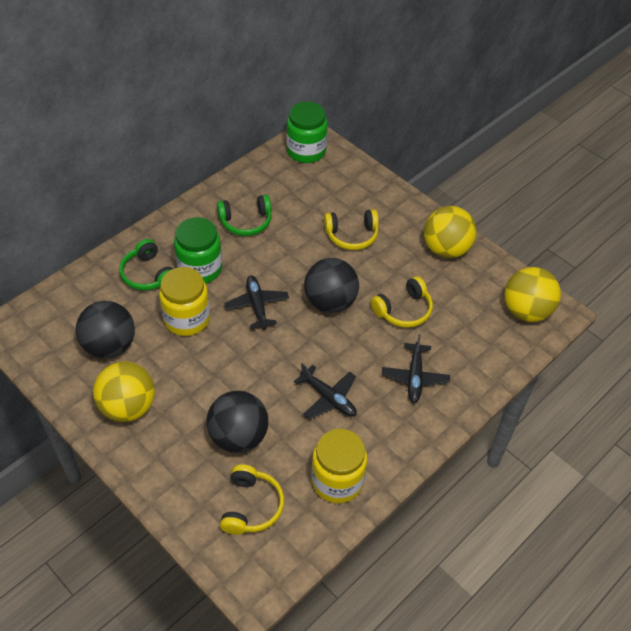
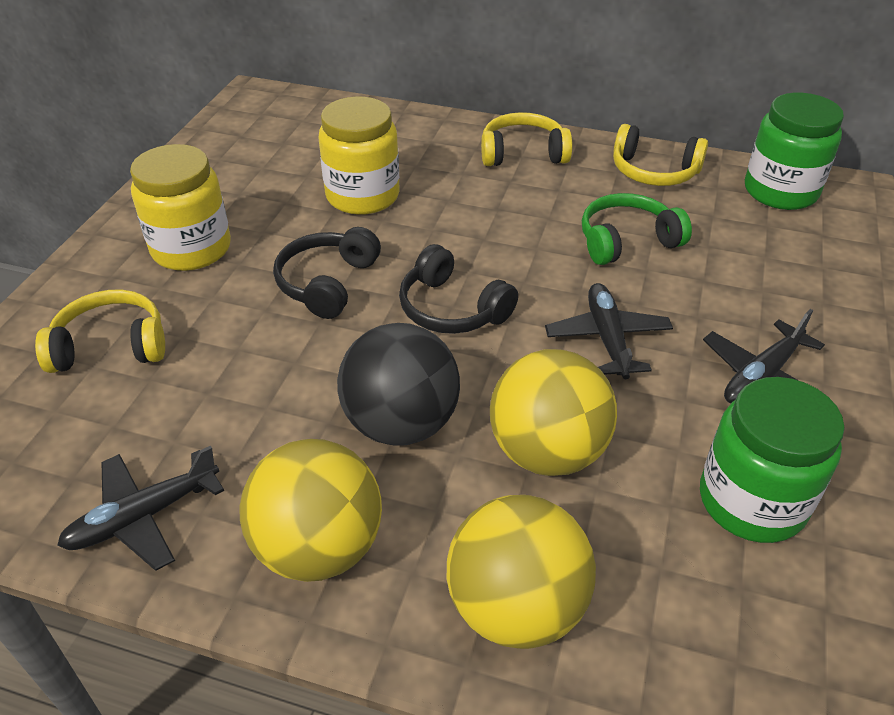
black ball: 3 -> 1
black headphones: 0 -> 2
green headphones: 2 -> 1

